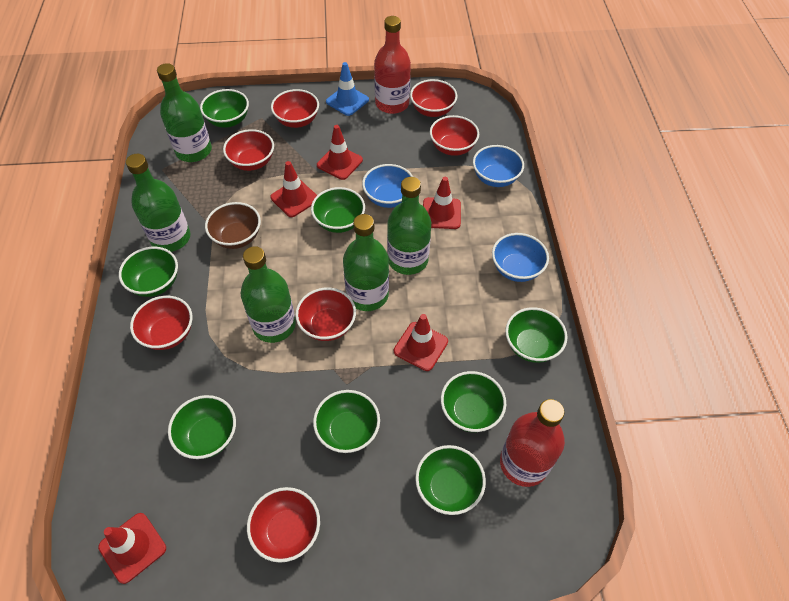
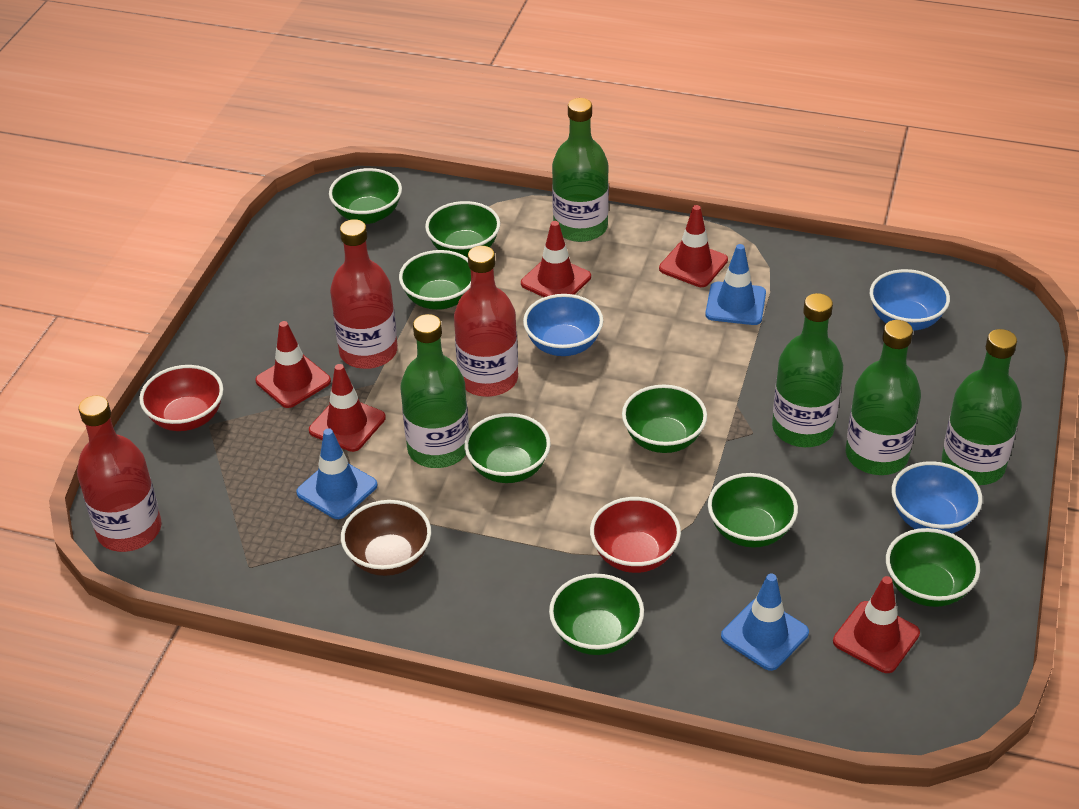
blue traffic cone: 1 -> 3
red bottle: 2 -> 3
red bowl: 7 -> 2

